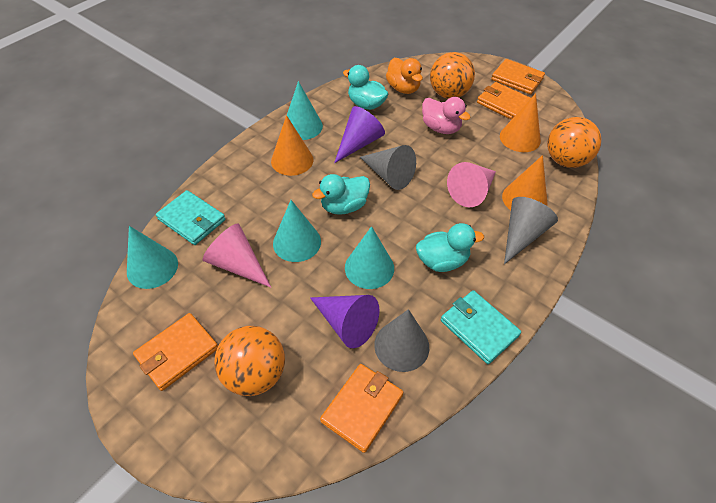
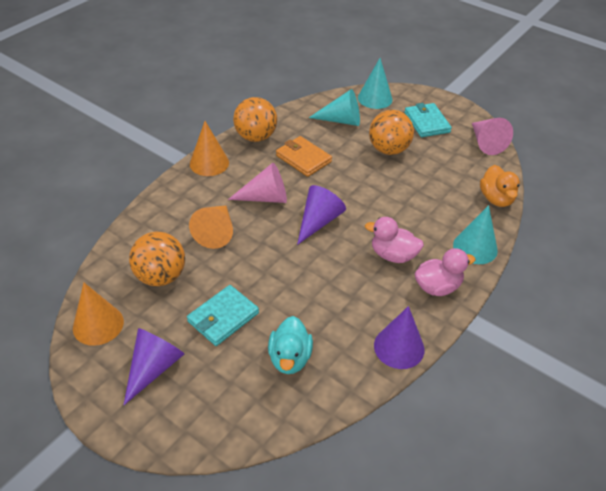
grey cone: 3 -> 0
orange wallet: 4 -> 1
pink duck: 1 -> 2
purple cone: 2 -> 3
turquoise cone: 4 -> 3
turquoise duck: 3 -> 1

